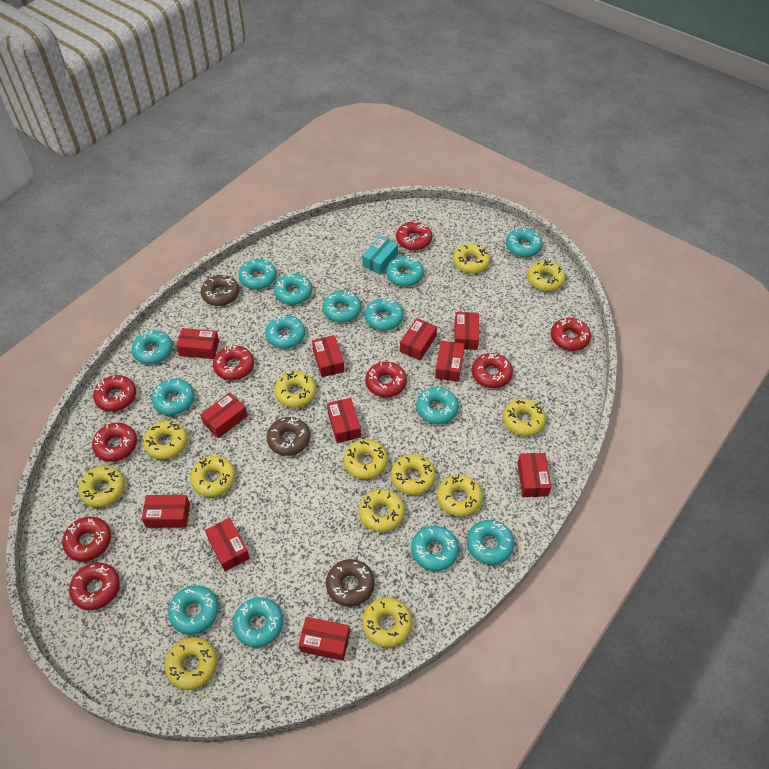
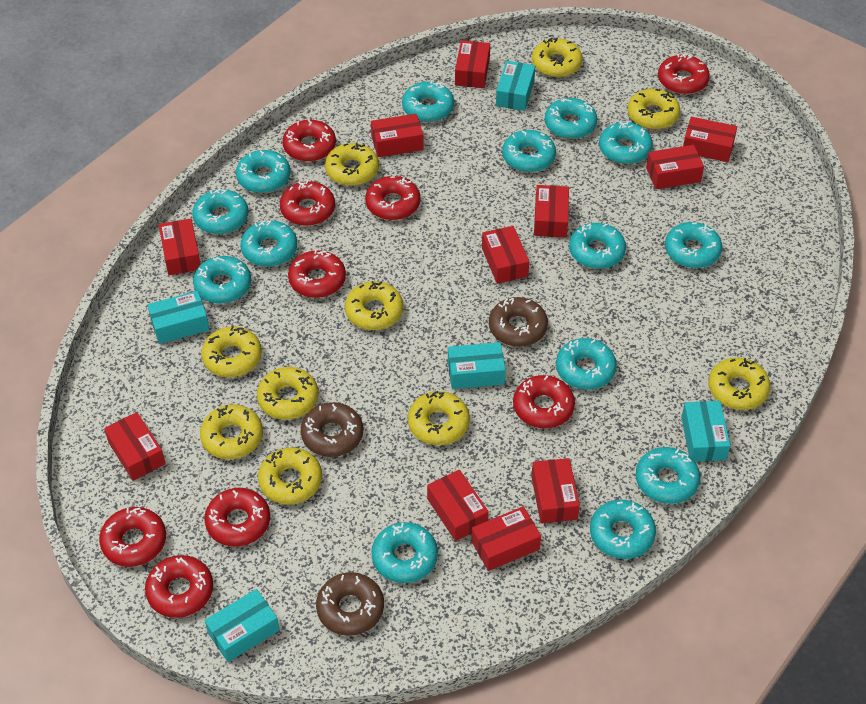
turquoise box: 1 -> 5
yellow donut: 13 -> 10

